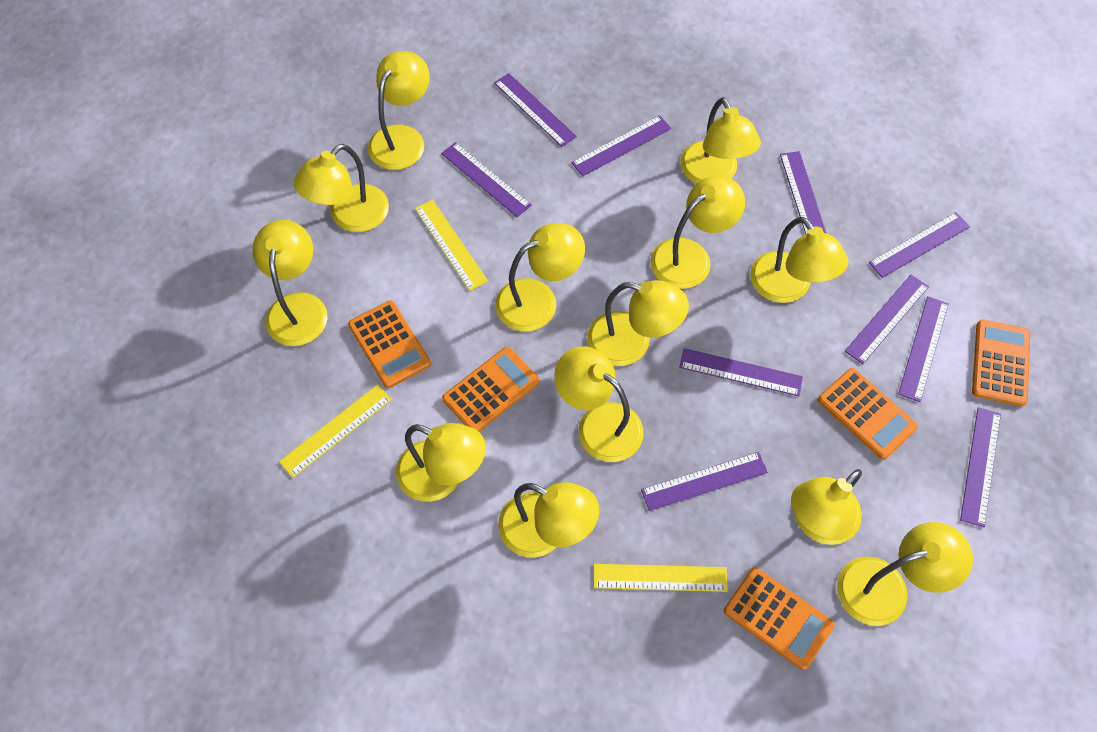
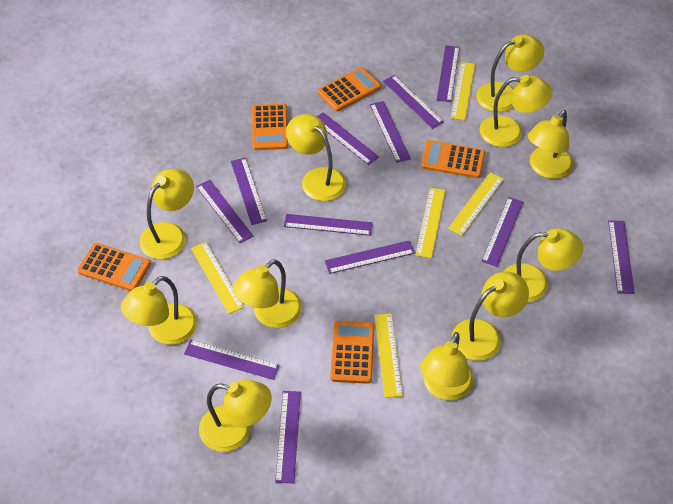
purple ruler: 10 -> 12
yellow lamp: 13 -> 11
yellow ruler: 3 -> 5

